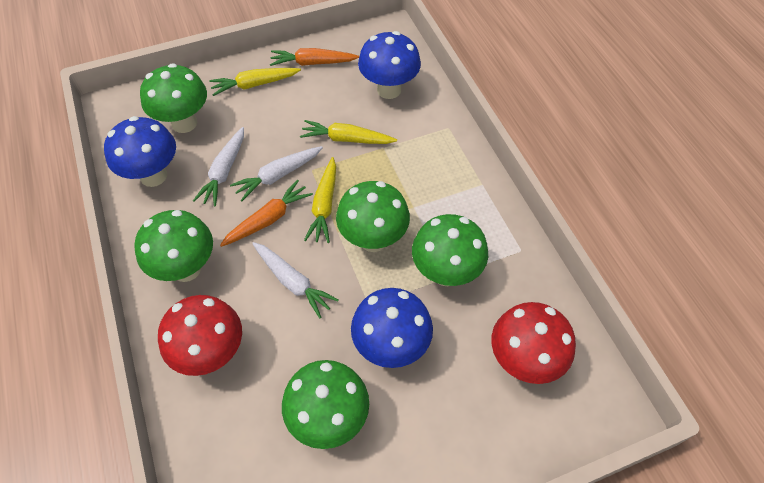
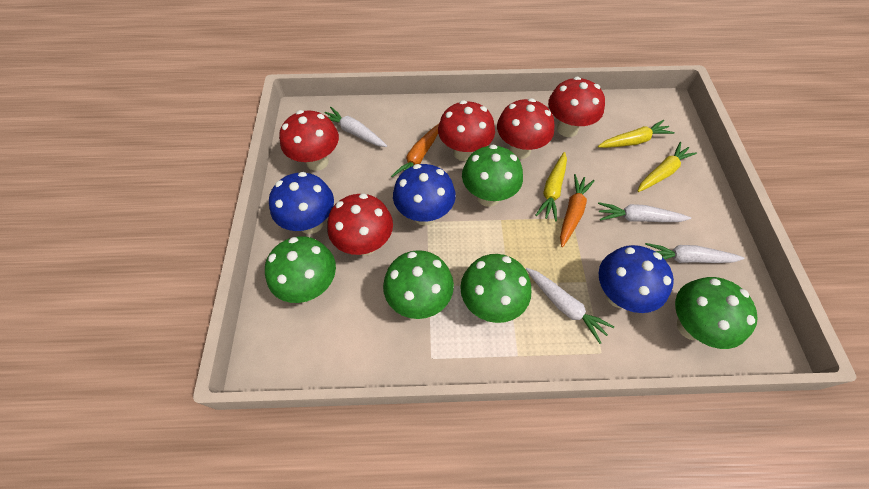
red mushroom: 2 -> 5
white carrot: 3 -> 4

